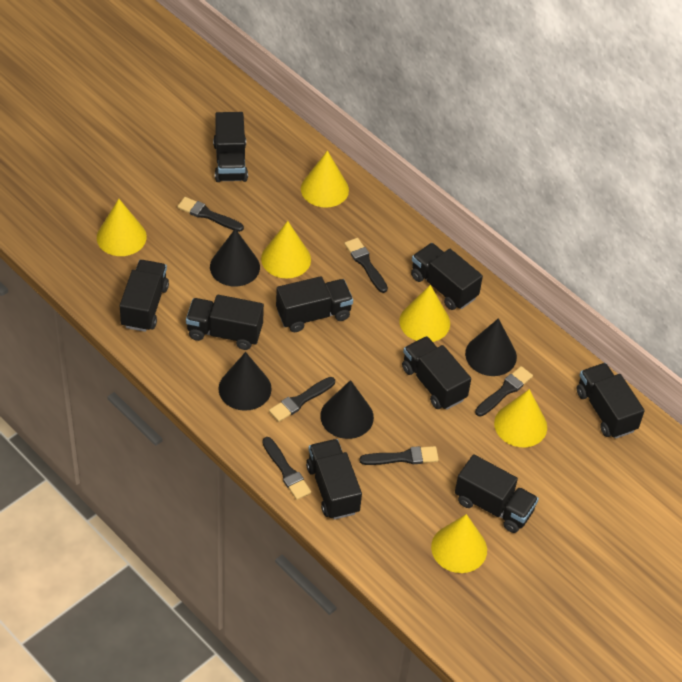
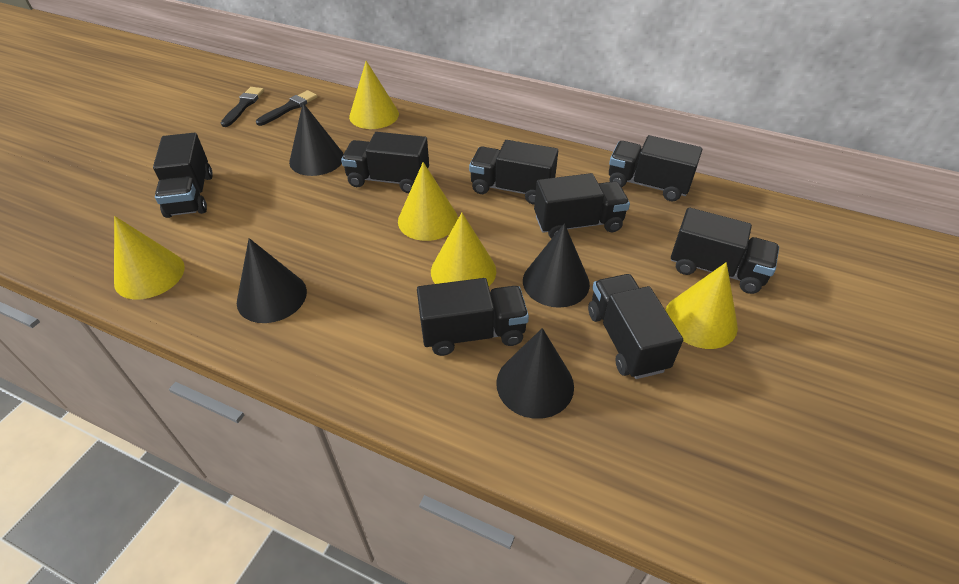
black brush: 6 -> 2
black truck: 9 -> 8
yellow cone: 6 -> 5

